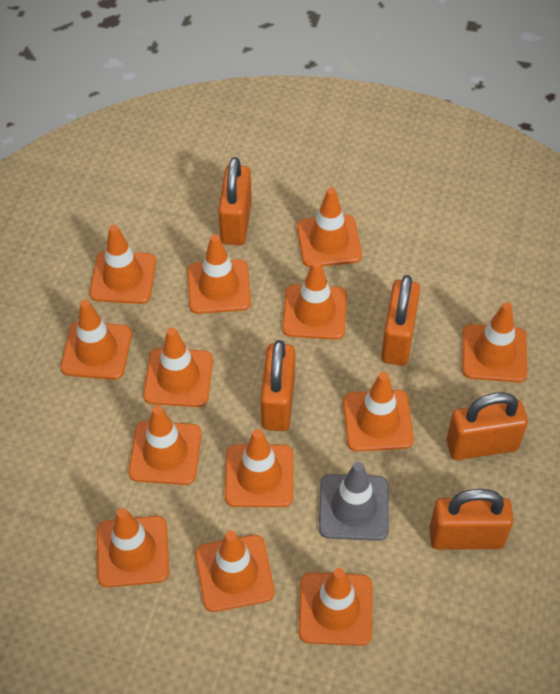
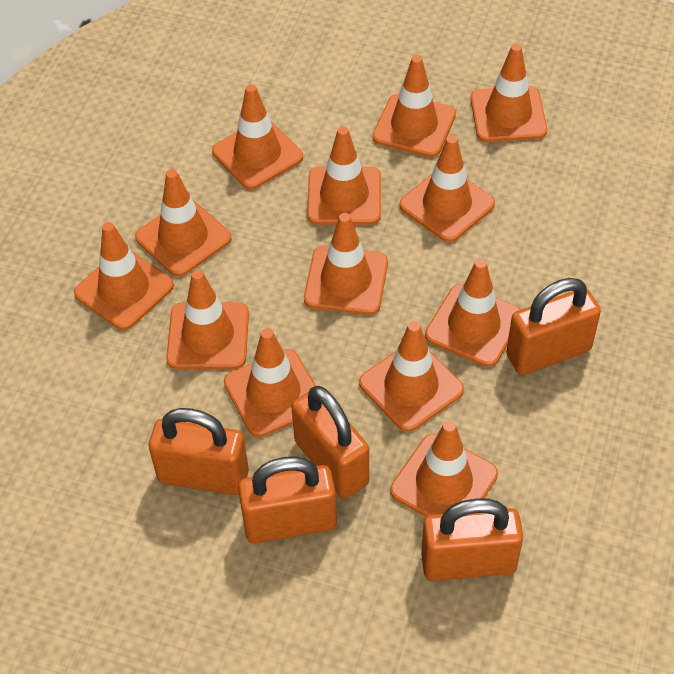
grey traffic cone: 1 -> 0

